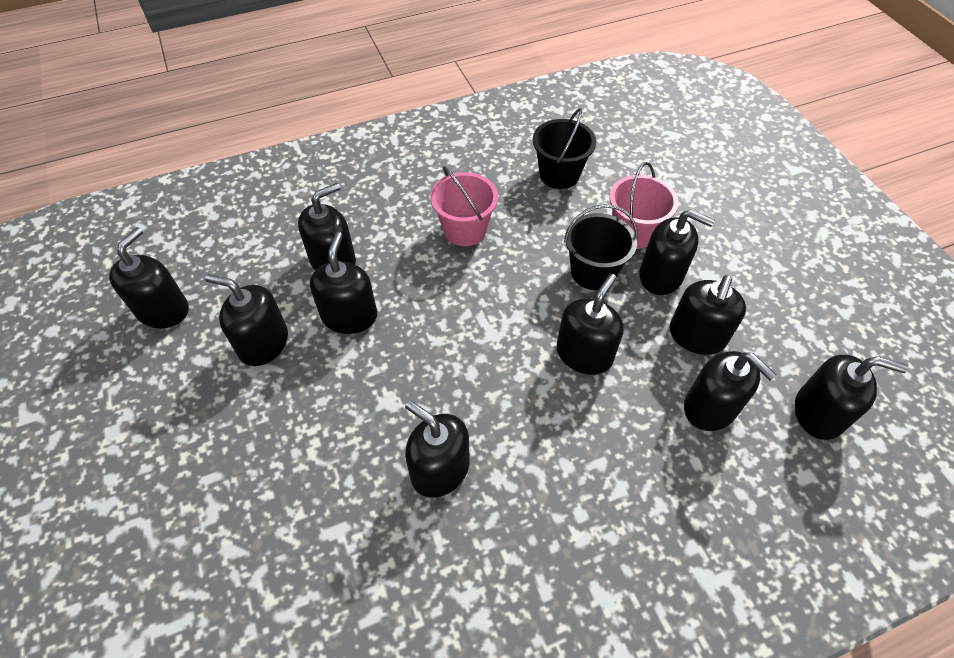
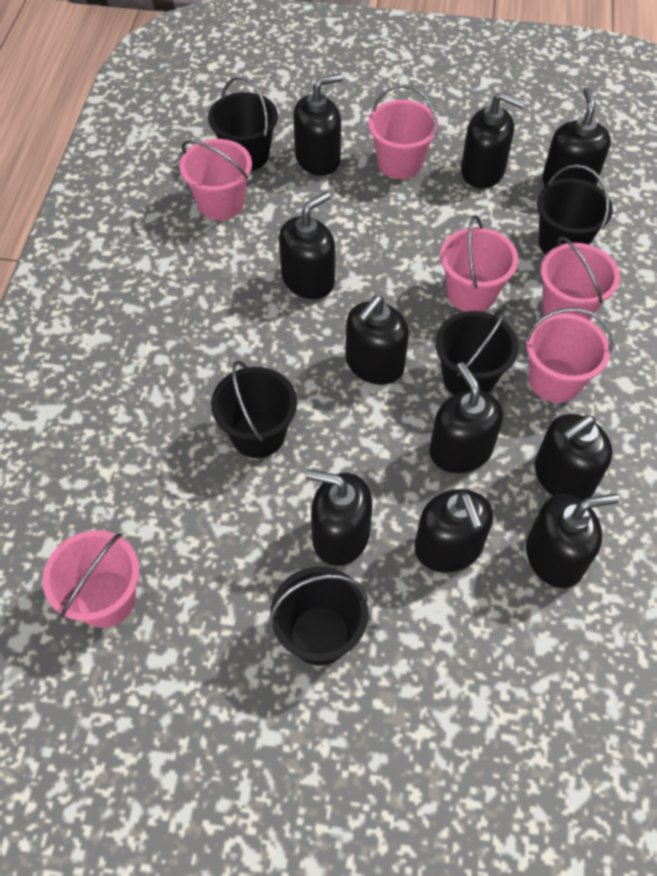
black bucket: 2 -> 5
pink bucket: 2 -> 6

